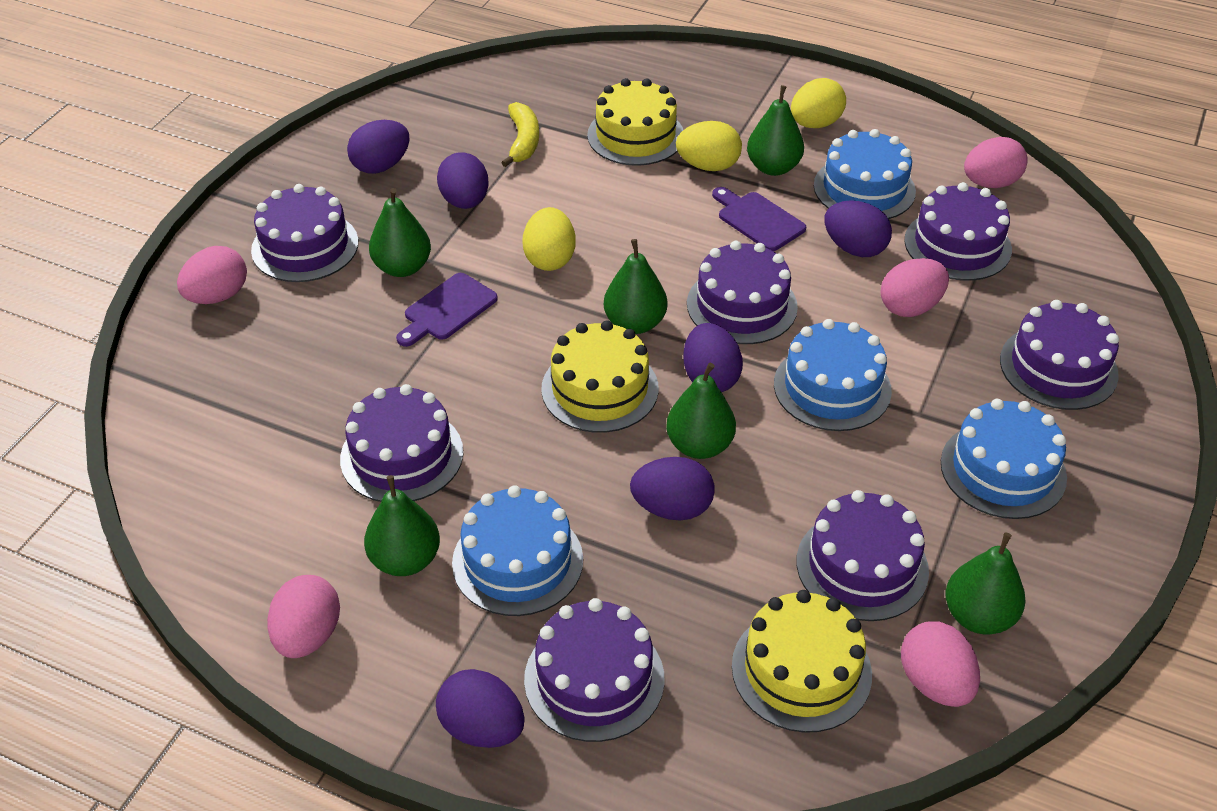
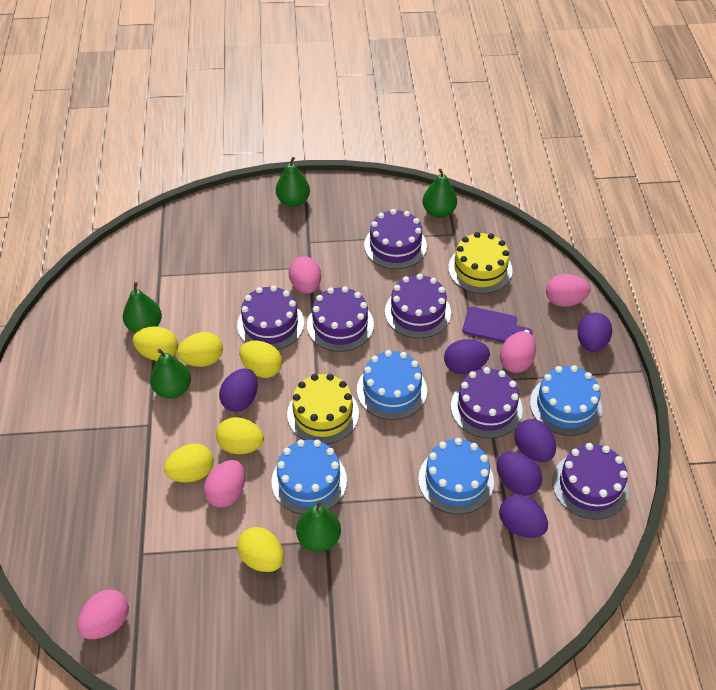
green pear: 6 -> 5
purple cake: 7 -> 6
purple cutting board: 2 -> 1
yellow banana: 1 -> 0
yellow cake: 3 -> 2
yellow egg: 3 -> 6

